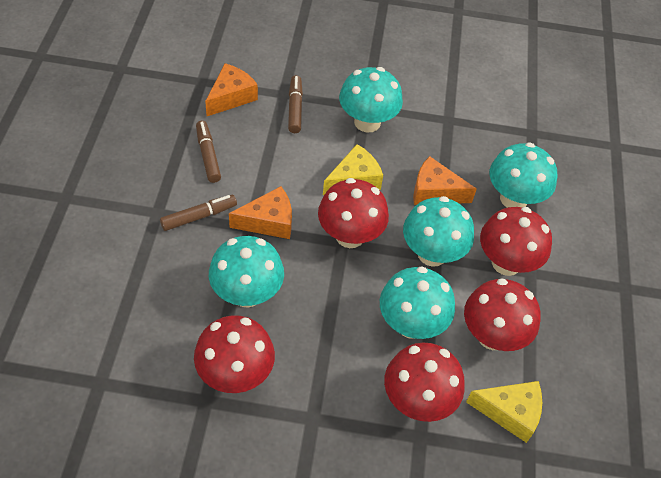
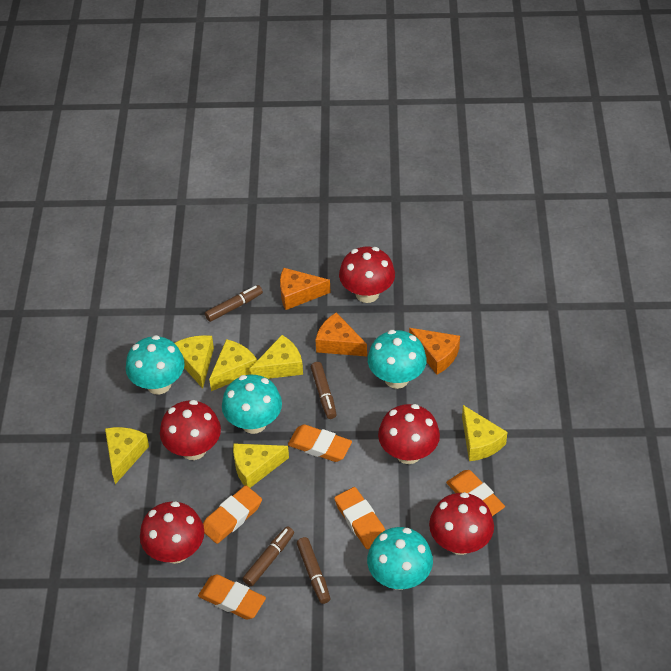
brown marker: 3 -> 4
orange eraser: 0 -> 5
turquoise mushroom: 5 -> 4
yellow cheese: 2 -> 6

